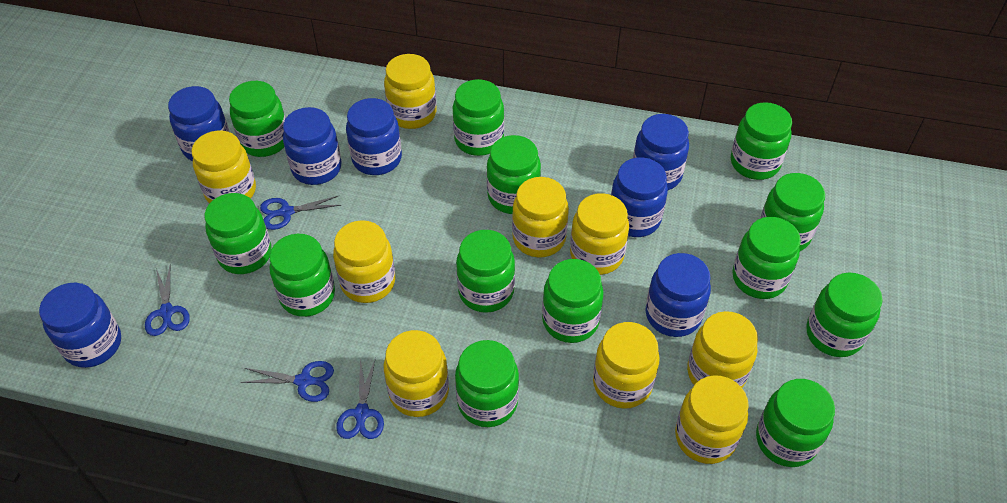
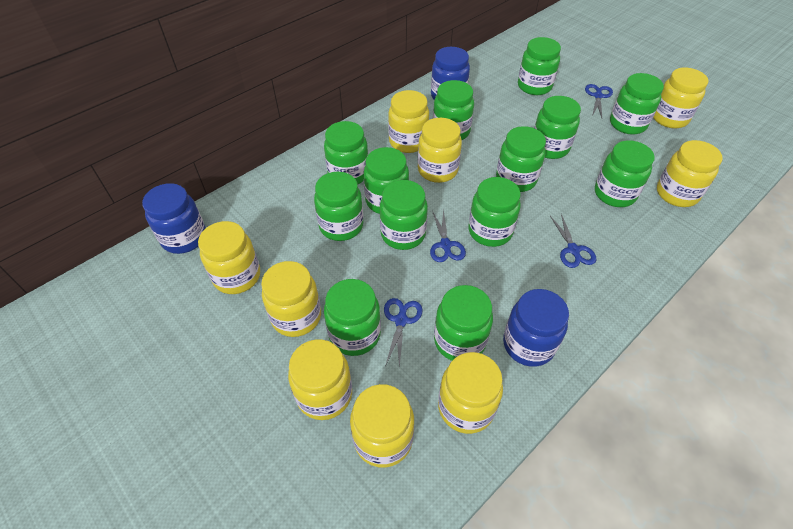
blue jar: 7 -> 3

